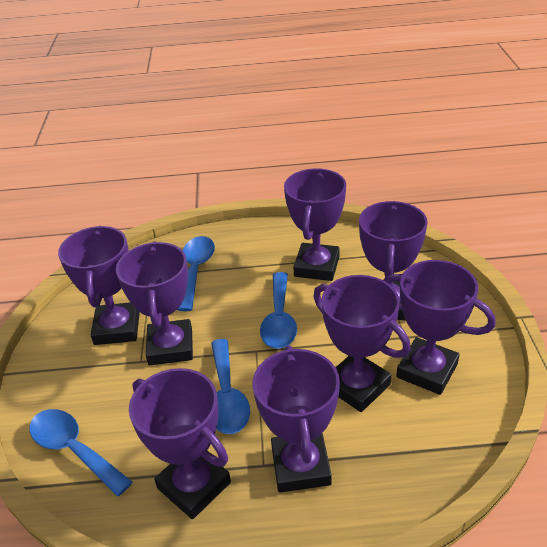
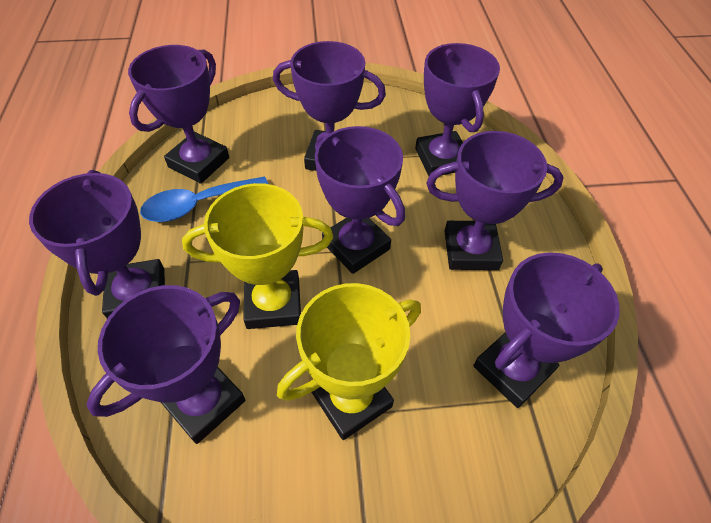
blue spoon: 4 -> 1
yellow trophy: 0 -> 2

